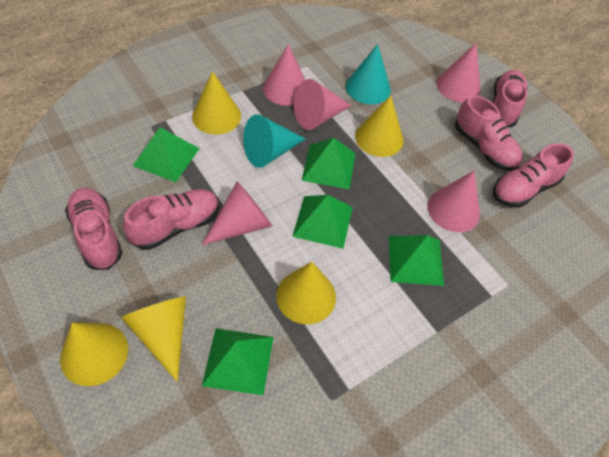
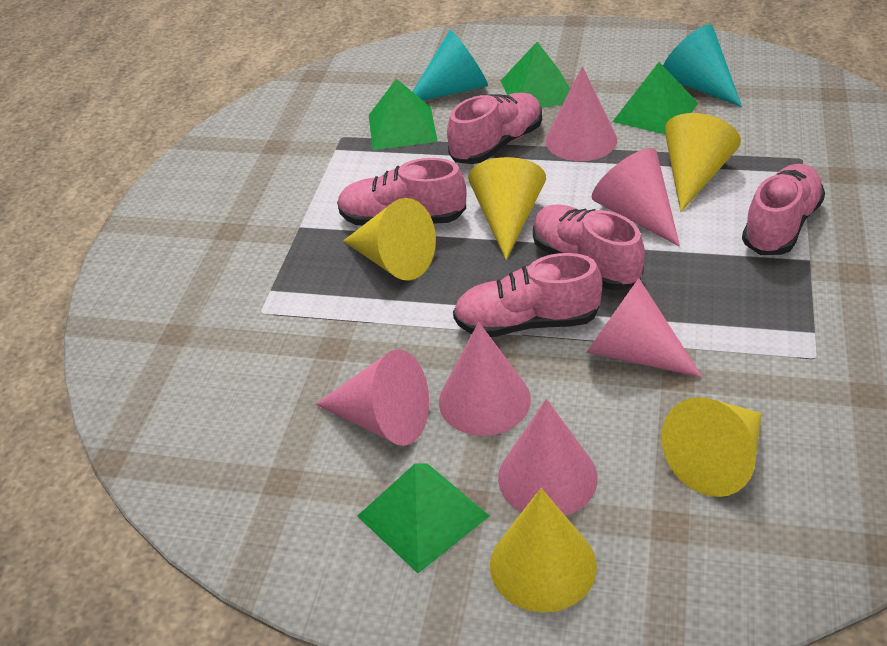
green pyramid: 5 -> 4
pink cone: 5 -> 6

